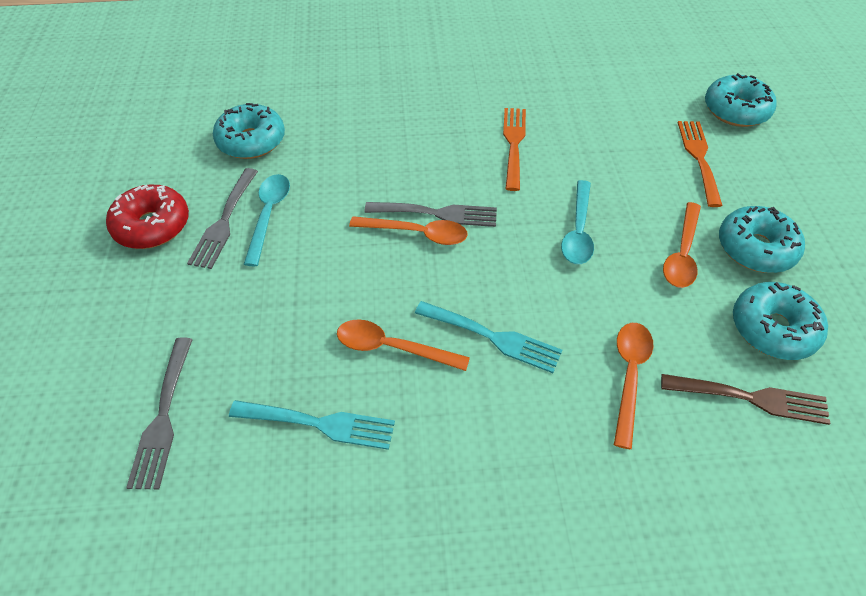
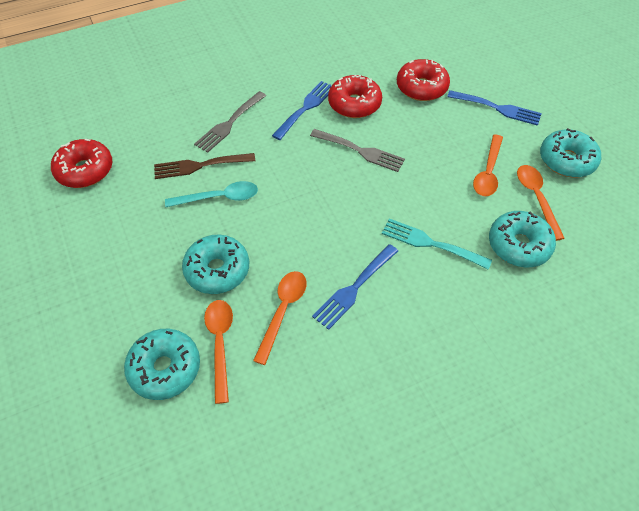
blue fork: 0 -> 3
grey fork: 3 -> 2
orange fork: 2 -> 0
red donut: 1 -> 3
turquoise fork: 2 -> 1
turquoise spoon: 2 -> 1

